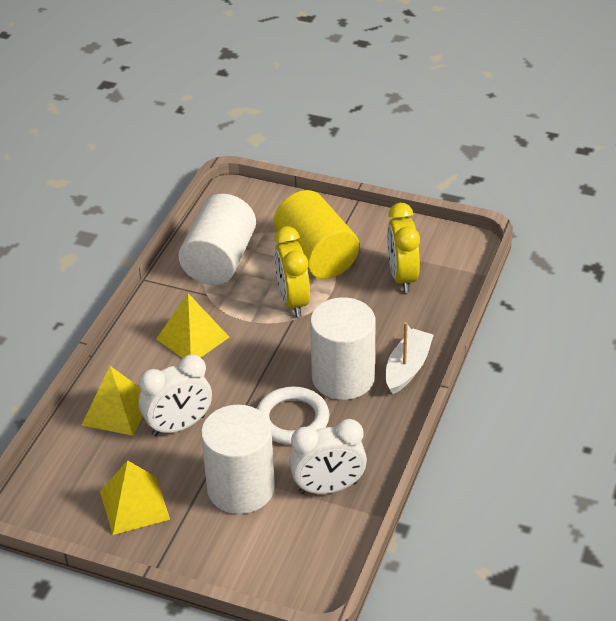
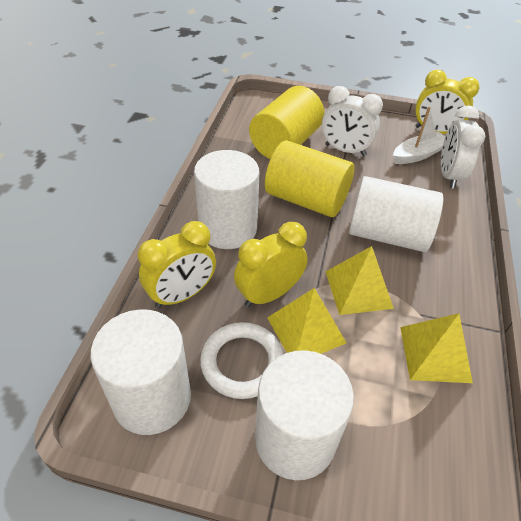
white cylinder: 3 -> 4
yellow clock: 2 -> 3
yellow cylinder: 1 -> 2

